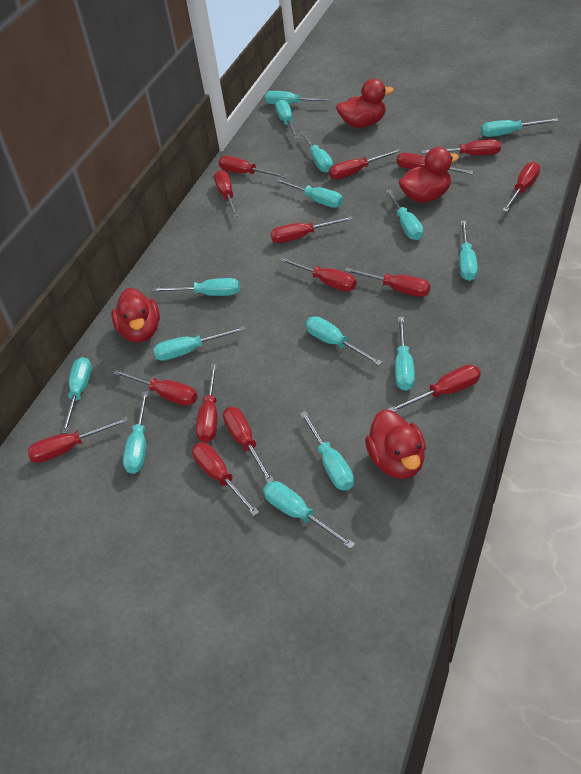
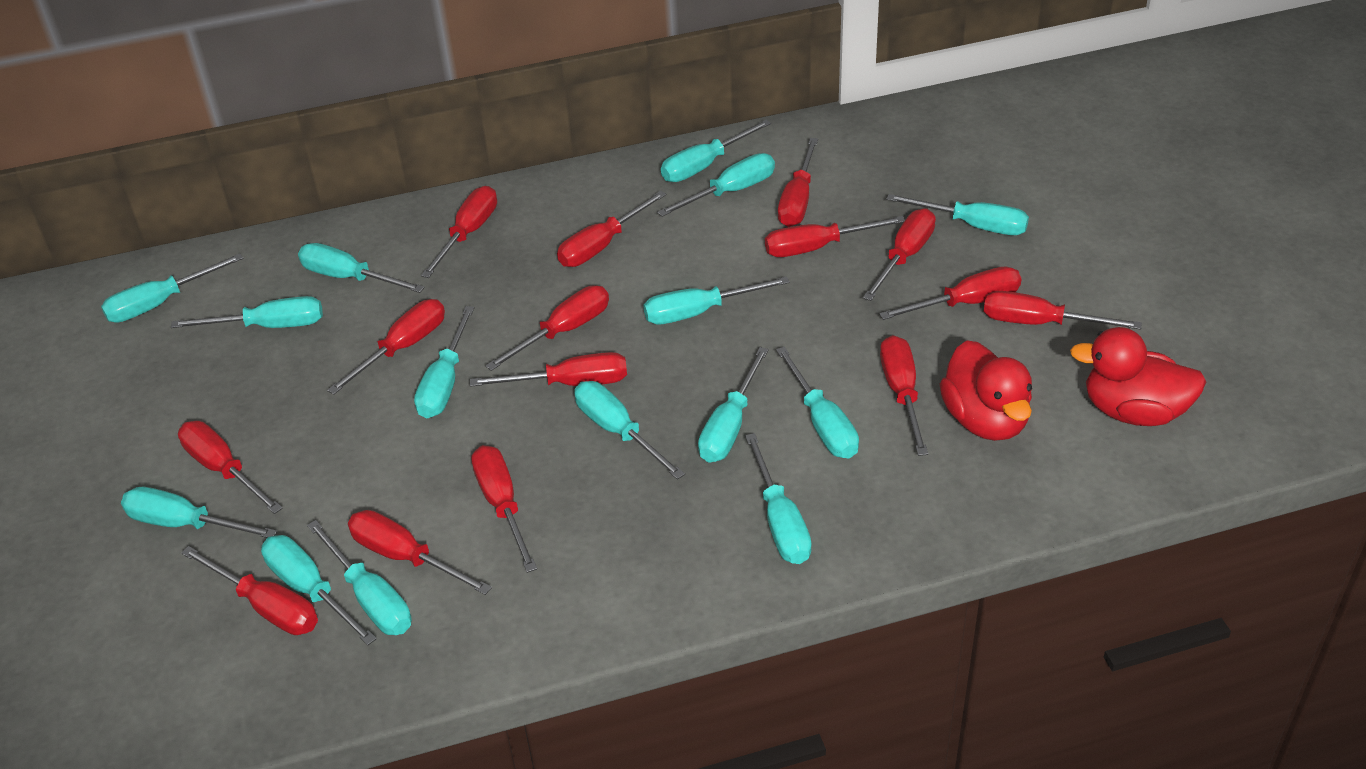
red duck: 4 -> 2

